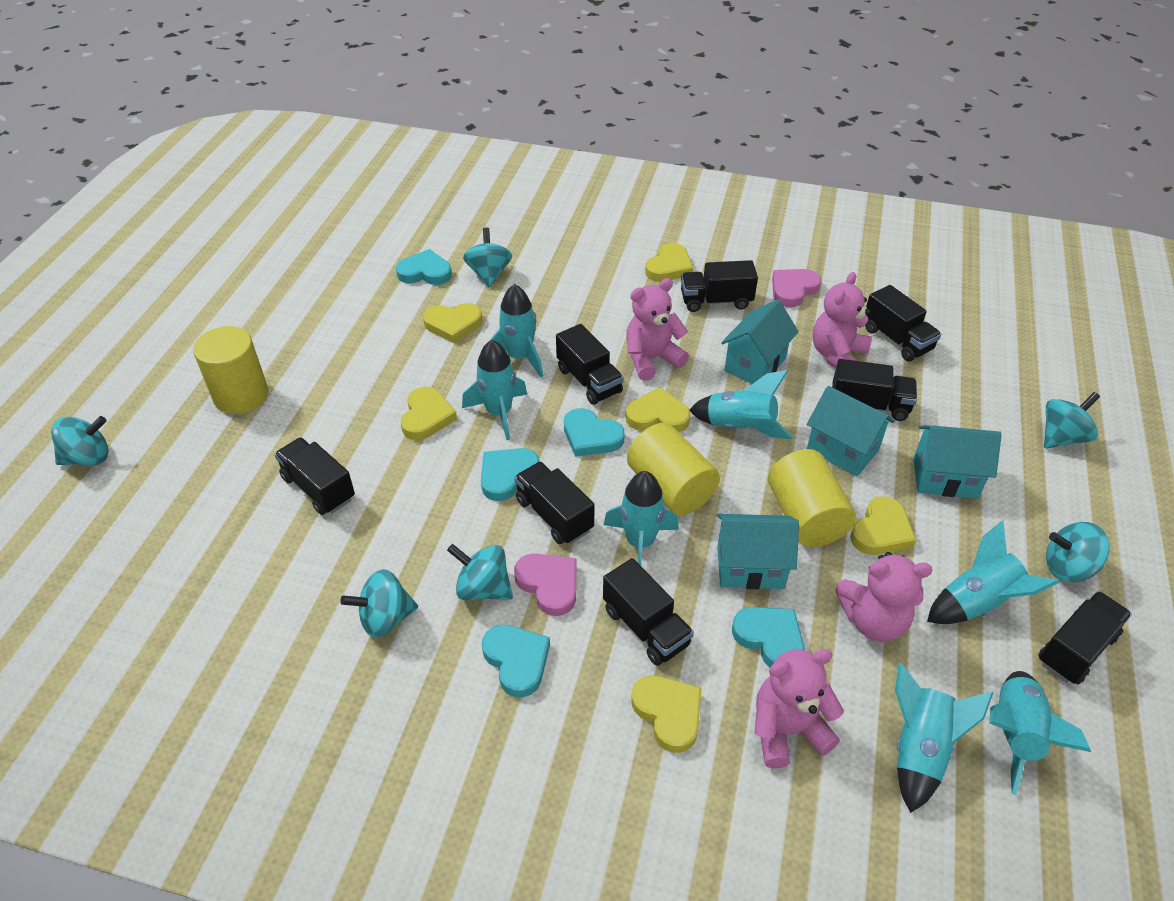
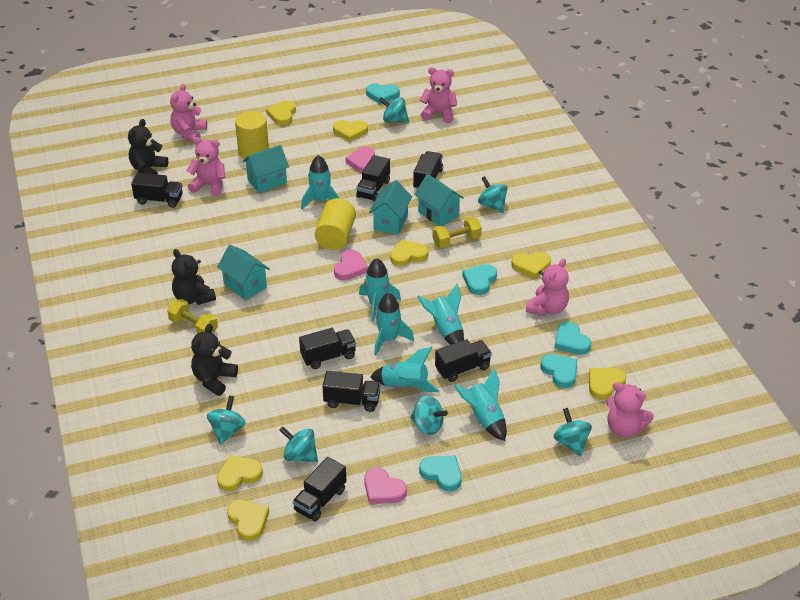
black teddy bear: 0 -> 3
black truck: 8 -> 7
pink heart: 2 -> 3
pink teddy bear: 4 -> 5
turquoise rocket: 7 -> 6
yellow cylinder: 3 -> 2
yellow dumbbell: 0 -> 2
yellow heart: 6 -> 7

